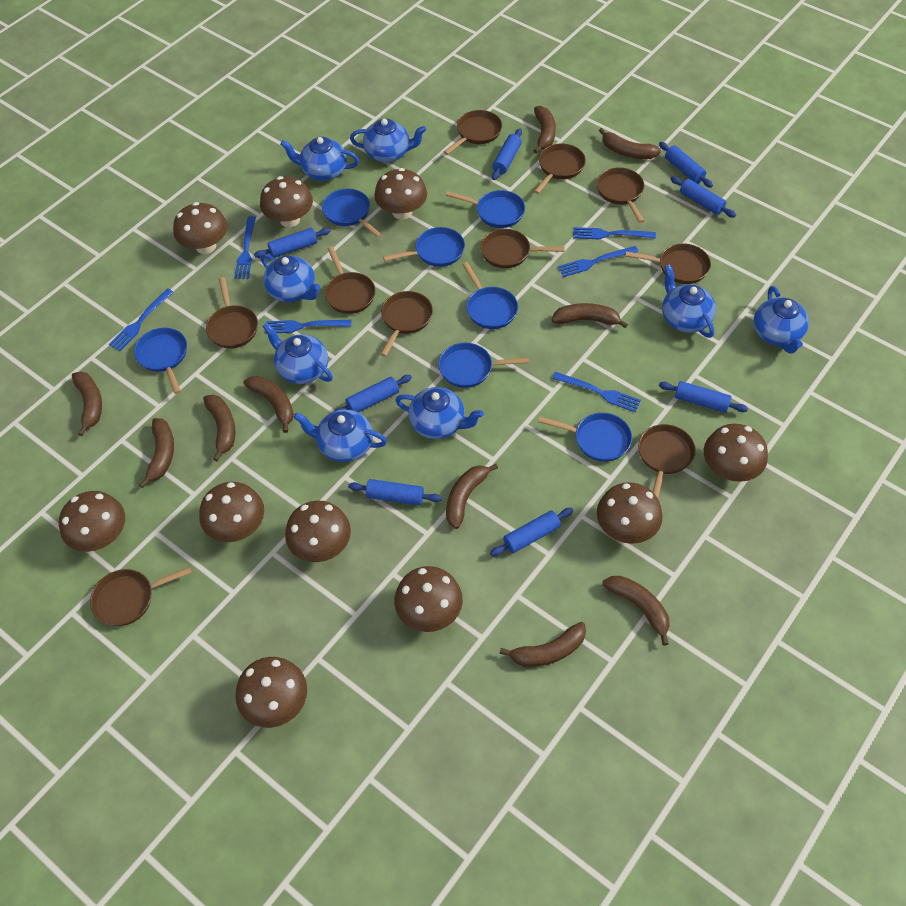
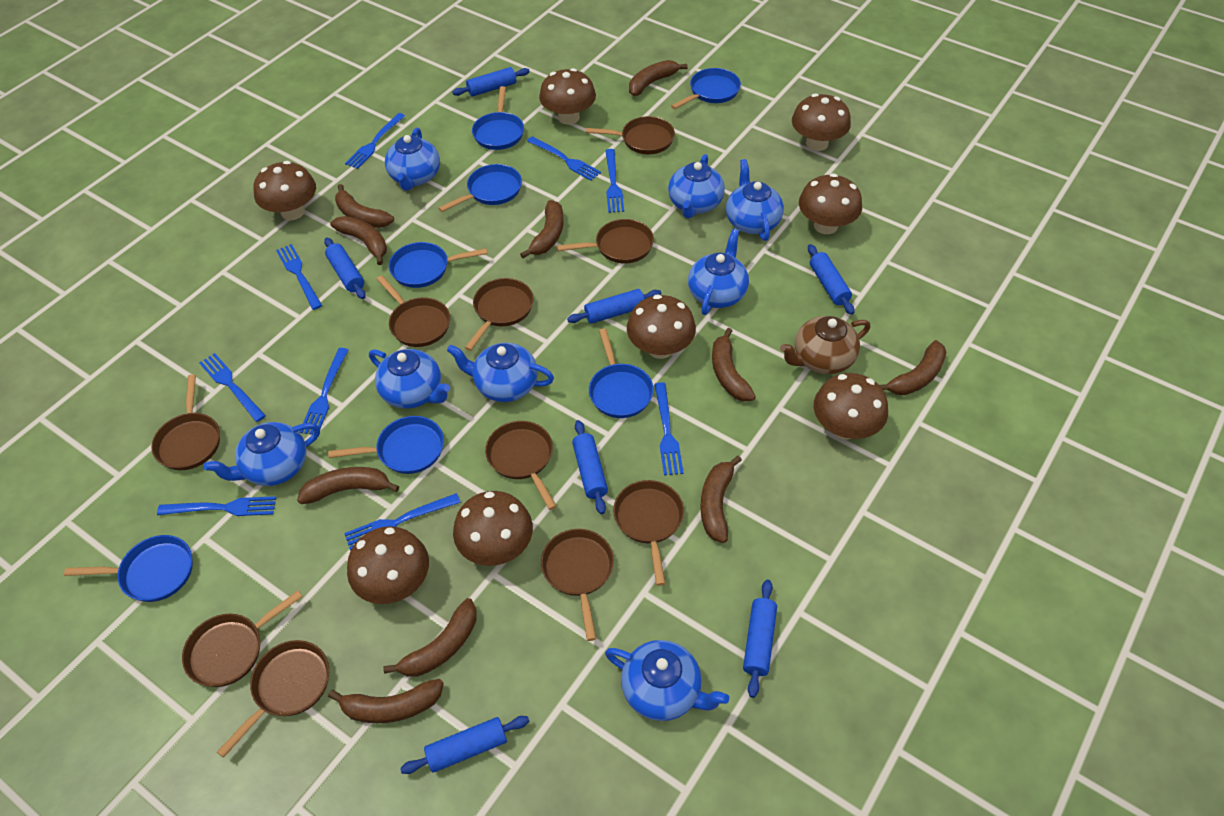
blue fork: 6 -> 9
blue rolling pin: 8 -> 7
brown mushroom: 10 -> 8
brown teapot: 0 -> 1

